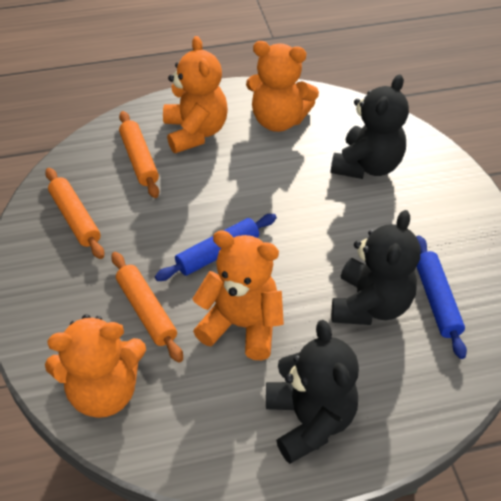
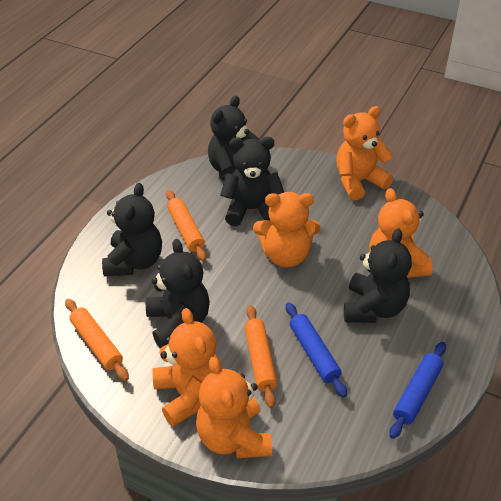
black teddy bear: 3 -> 5
orange teddy bear: 4 -> 5

